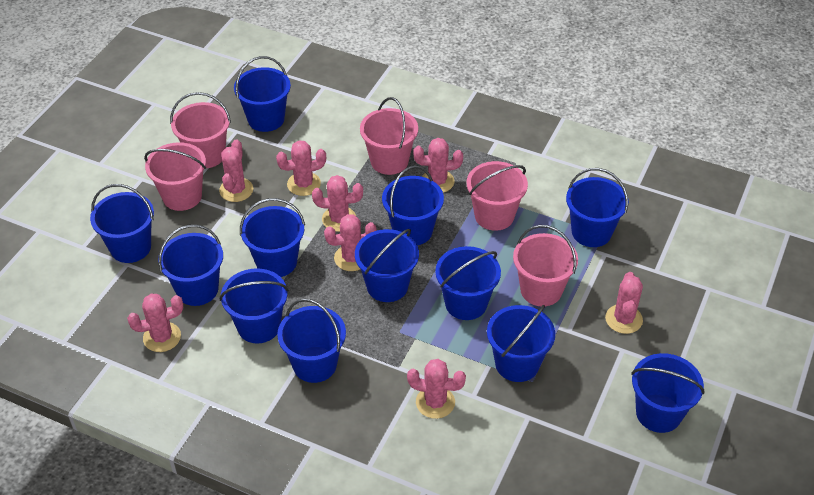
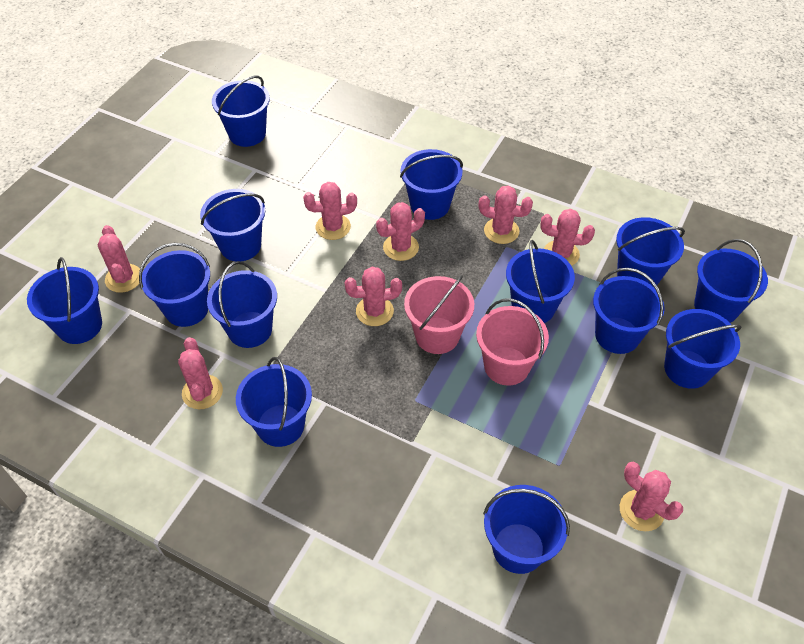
blue bucket: 12 -> 13
pink bucket: 5 -> 2

